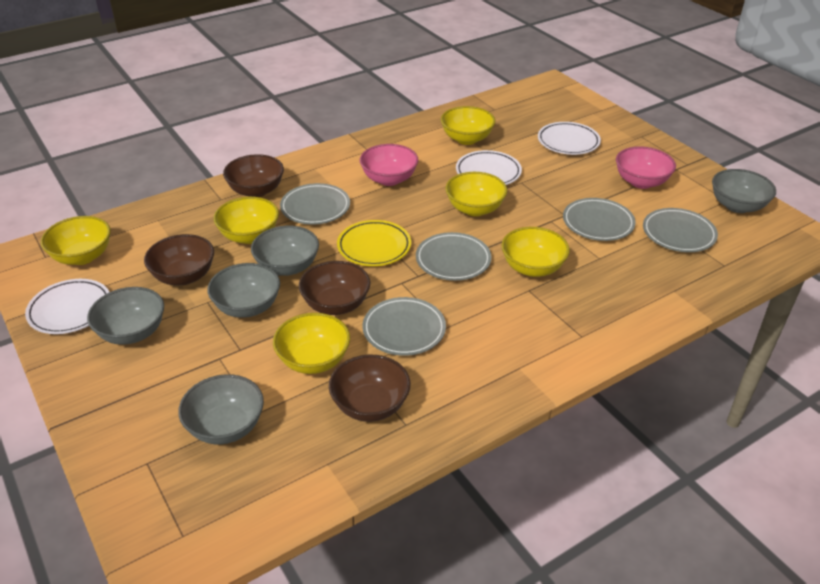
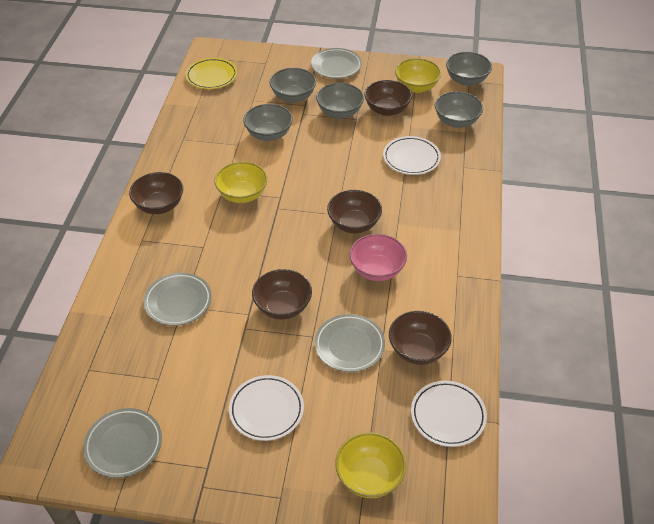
brown bowl: 4 -> 5
grey plate: 5 -> 4
pink bowl: 2 -> 1
yellow bowl: 6 -> 3

